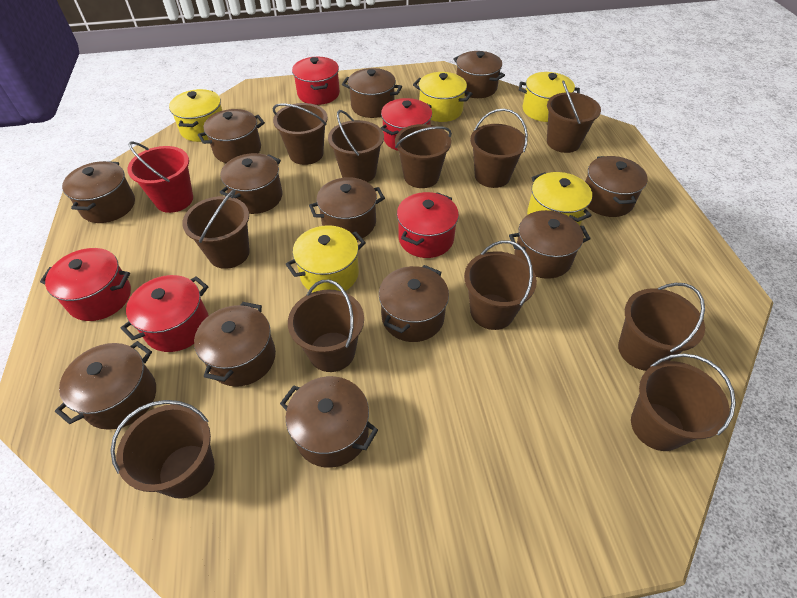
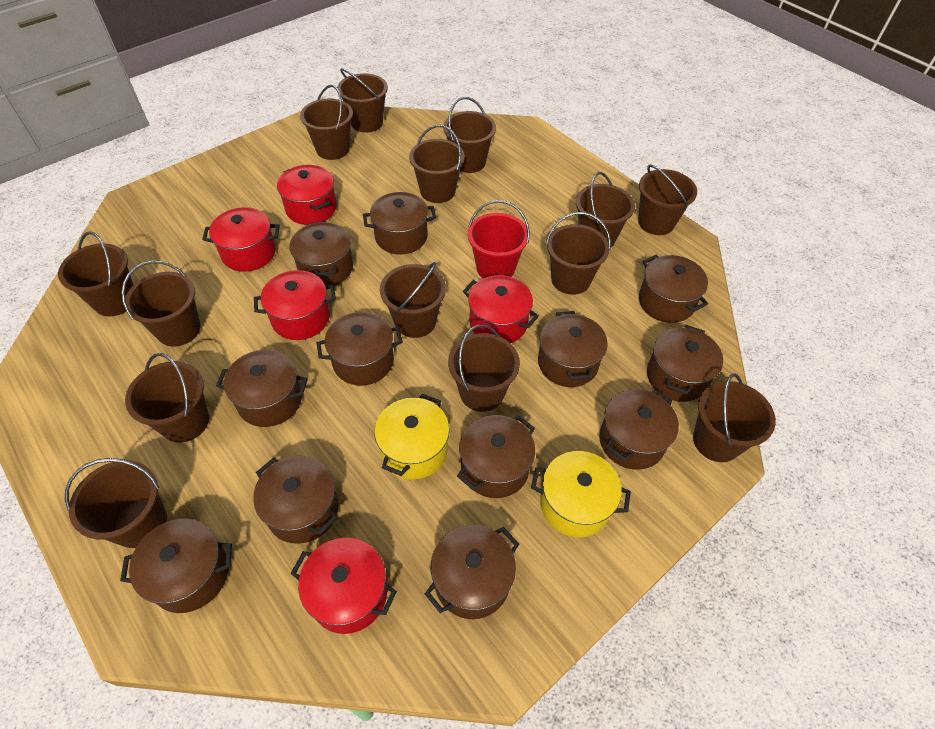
brown bucket: 11 -> 14
yellow pot: 5 -> 2

